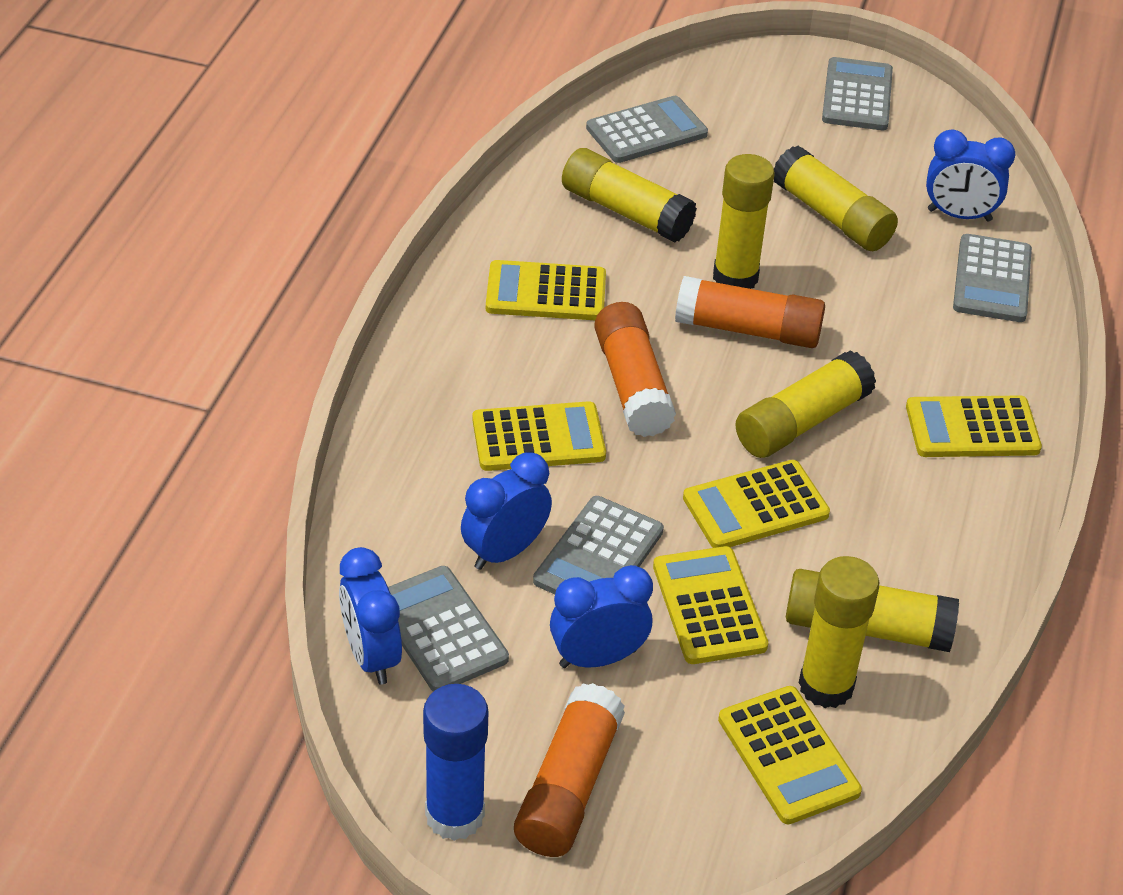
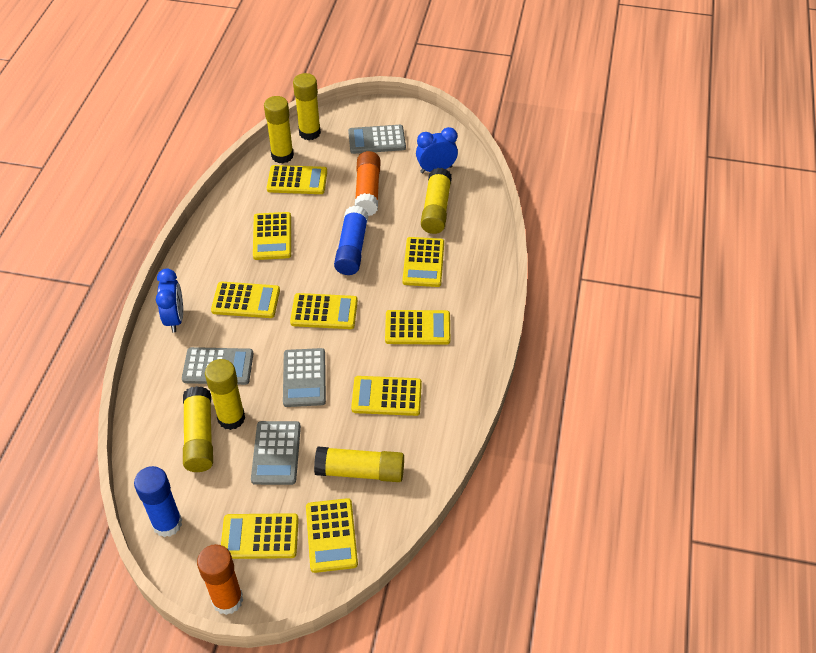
blue clock: 4 -> 2
blue glue stick: 1 -> 2
grey calculator: 5 -> 4
orange glue stick: 3 -> 2
yellow calculator: 6 -> 9

